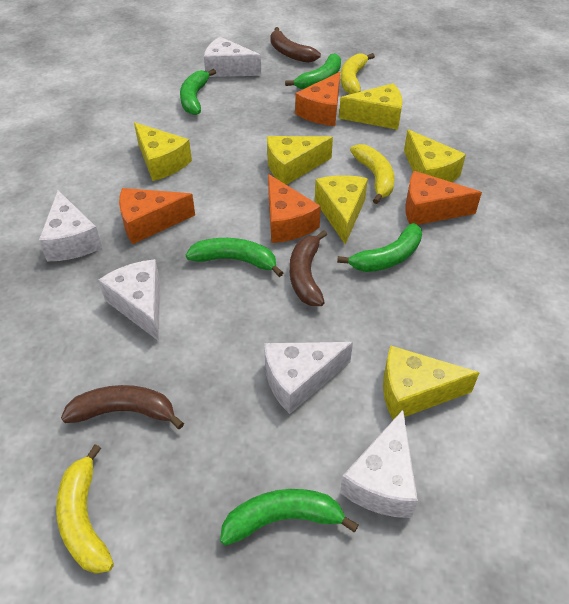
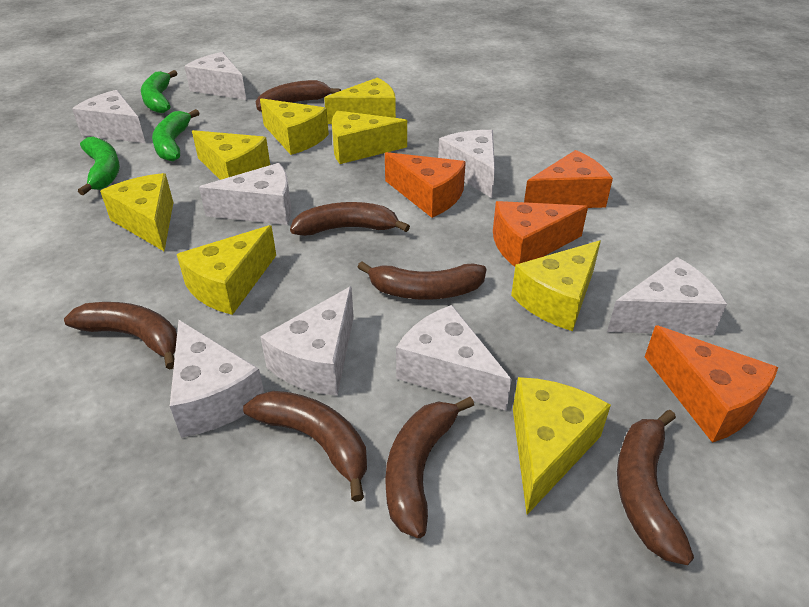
brown banana: 3 -> 7
green banana: 5 -> 3
white cheese: 5 -> 8
yellow banana: 3 -> 0
yellow cheese: 6 -> 8

